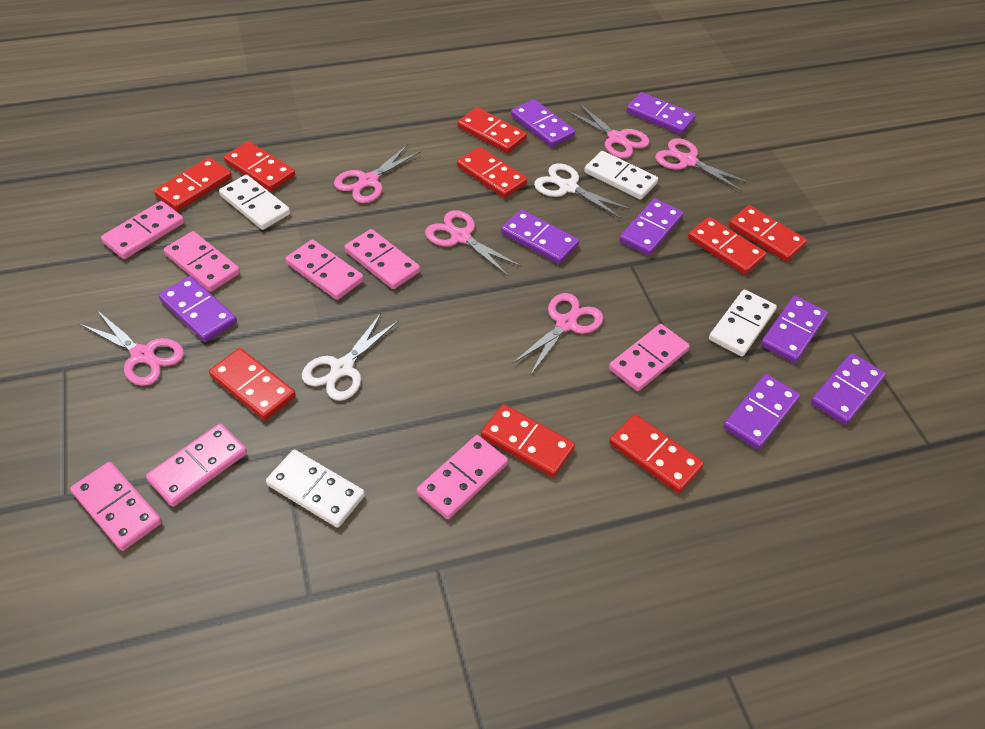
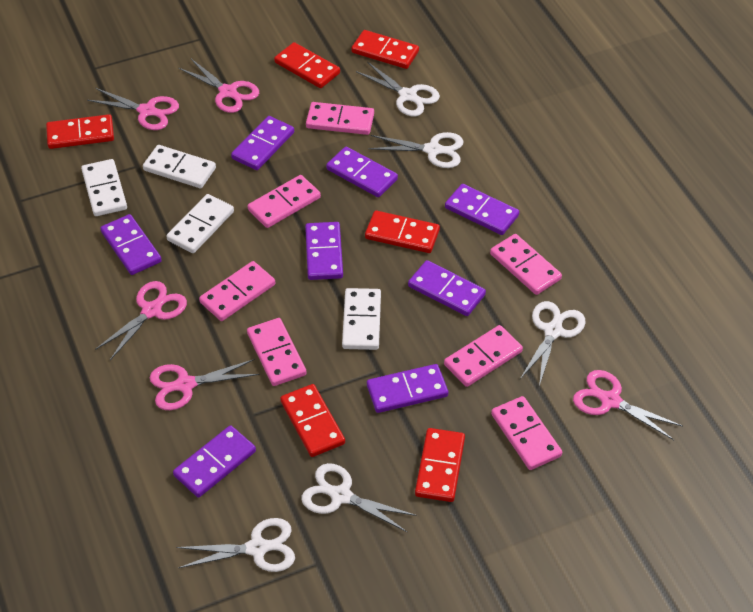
pink domino: 8 -> 7
pink scissors: 6 -> 5
red domino: 9 -> 6
white scissors: 2 -> 5

